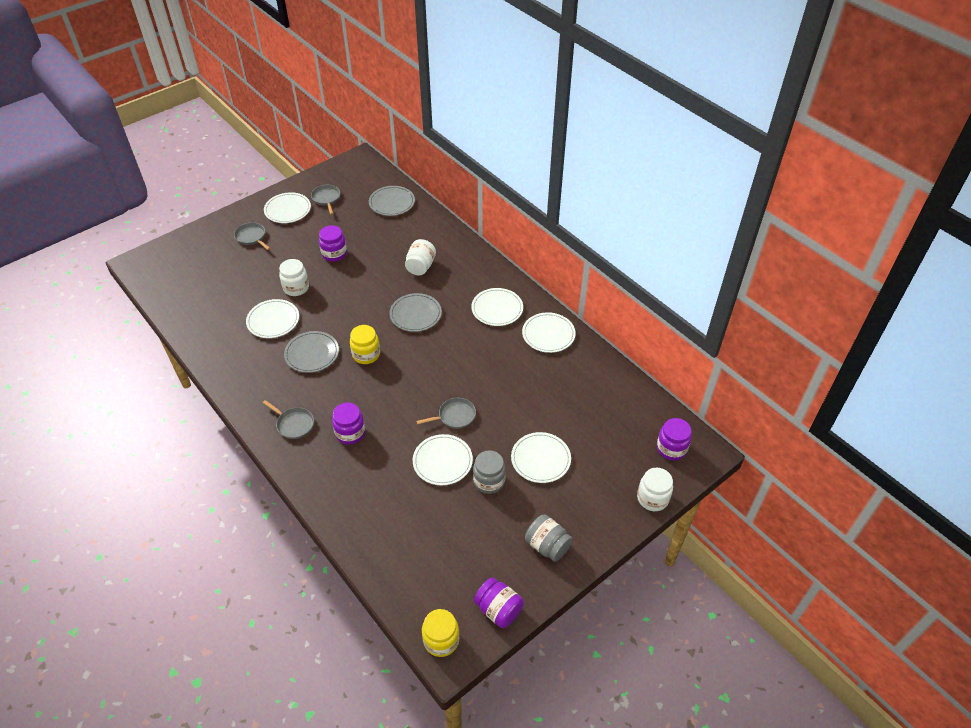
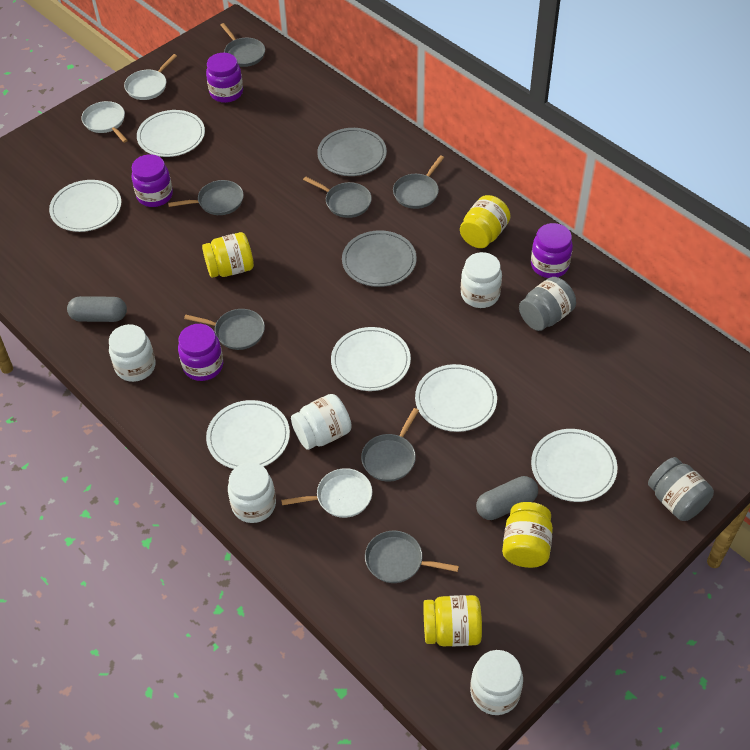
grey capsule: 0 -> 2
grey pan: 4 -> 7
grey plate: 3 -> 2
white jar: 3 -> 5
white pan: 0 -> 3
yellow jar: 2 -> 4

